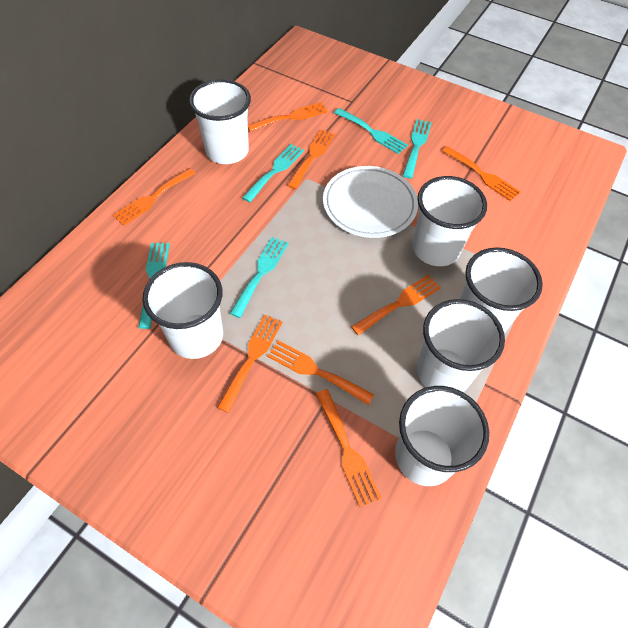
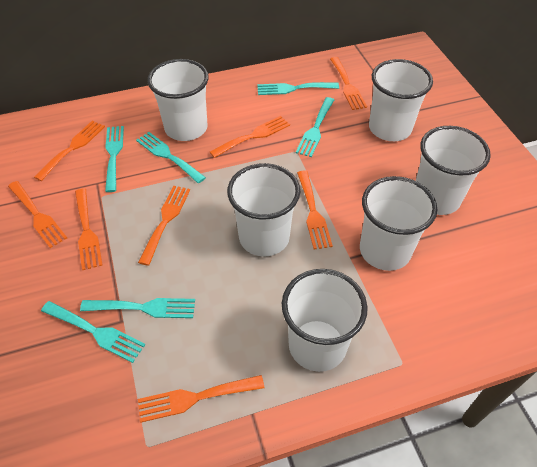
turquoise fork: 5 -> 6
white plate: 1 -> 0

